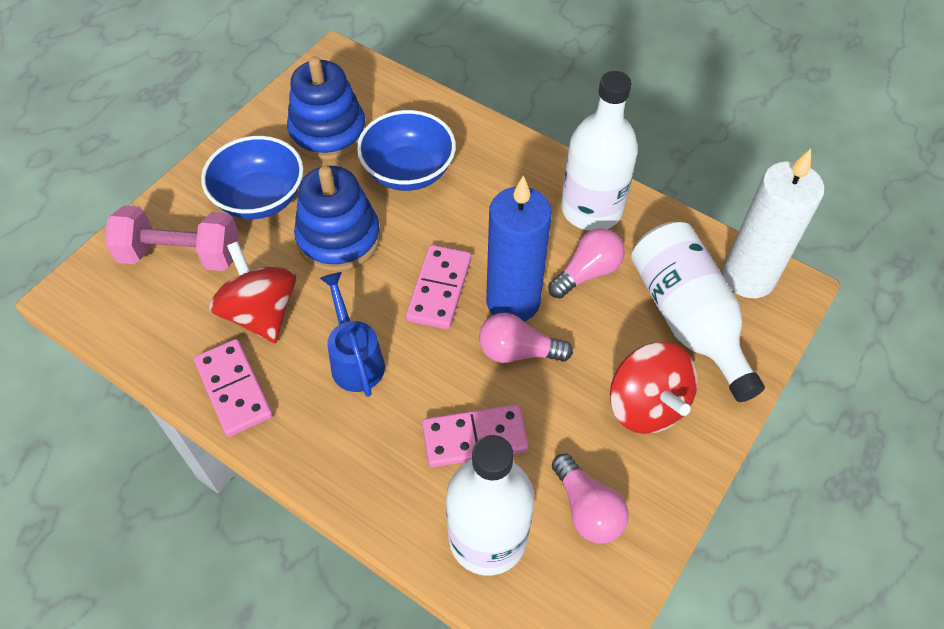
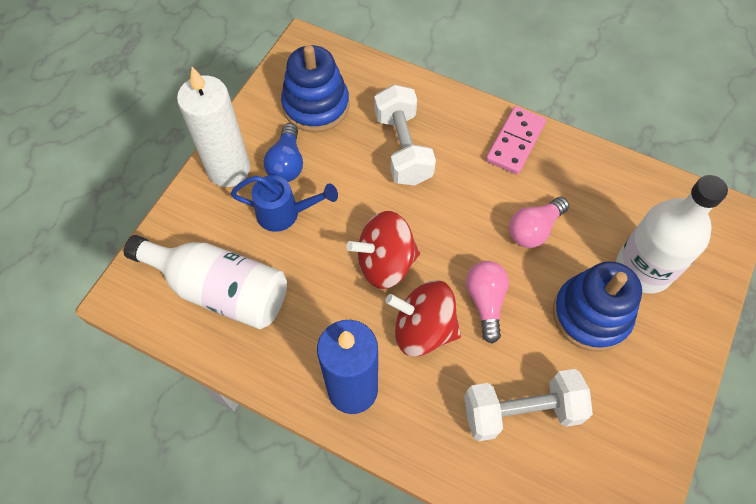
blue bowl: 2 -> 0
blue light bulb: 0 -> 1
pink domino: 3 -> 1
pink dumbbell: 1 -> 0
pink light bulb: 3 -> 2
white bottle: 3 -> 2
white dumbbell: 0 -> 2

